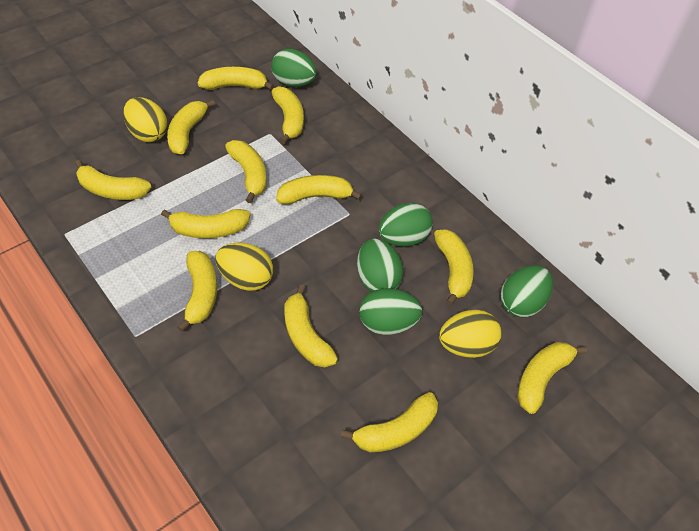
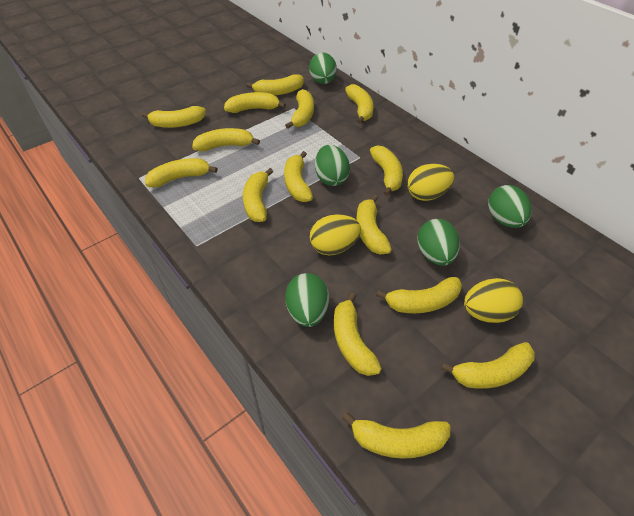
yellow banana: 12 -> 15

